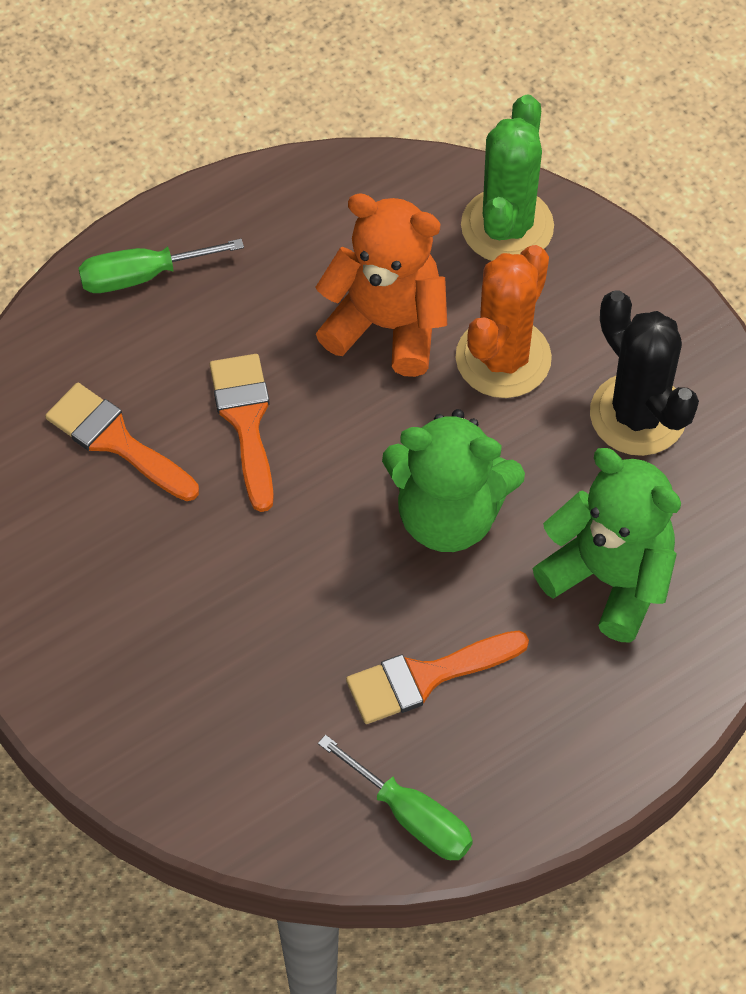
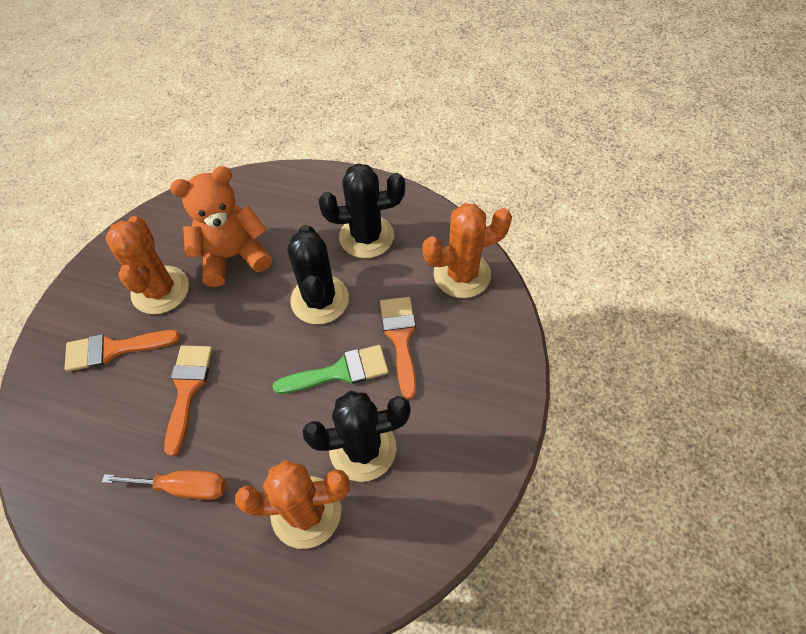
black cactus: 1 -> 3
green brush: 0 -> 1
green cactus: 1 -> 0
green screwdriver: 2 -> 0
green teddy bear: 2 -> 0
orange cactus: 1 -> 3
orange screwdriver: 0 -> 1

